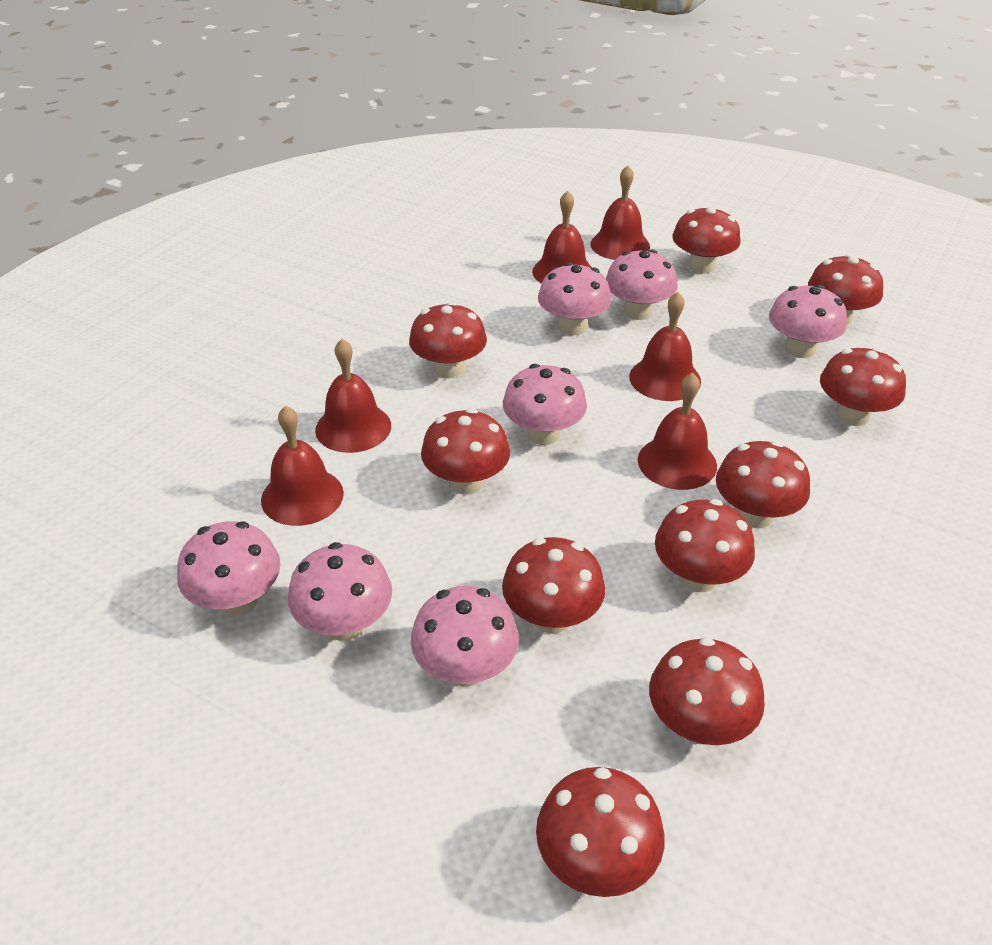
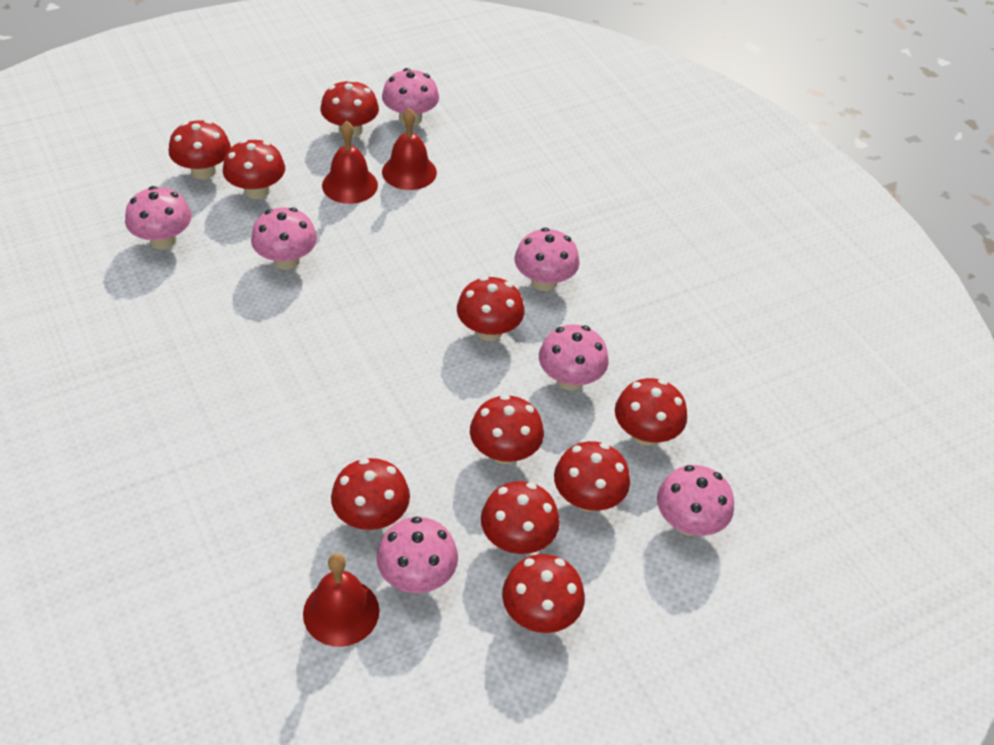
red bell: 6 -> 3

